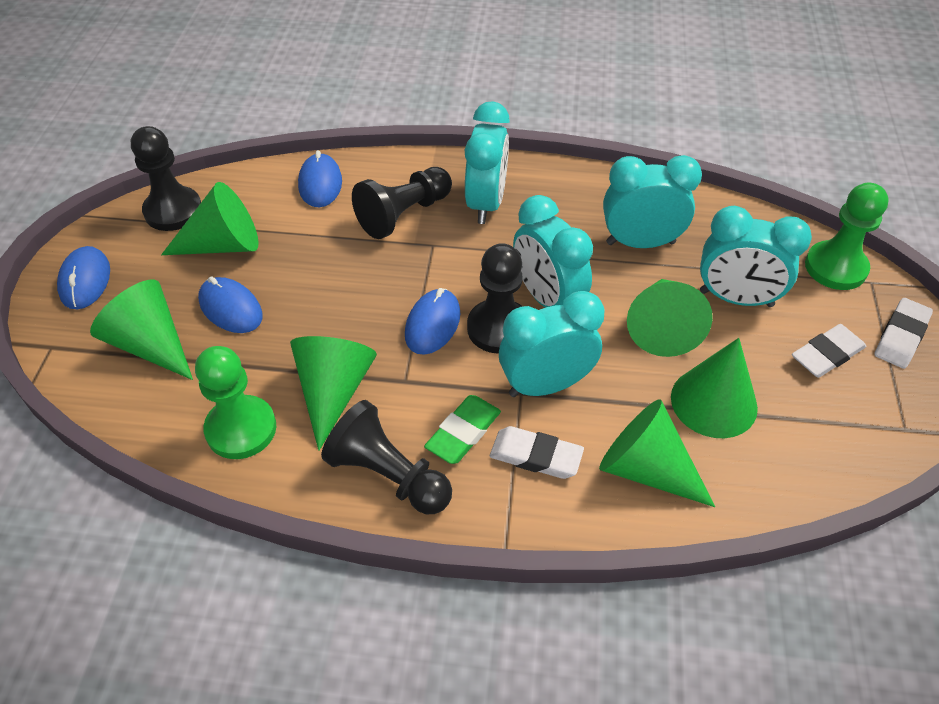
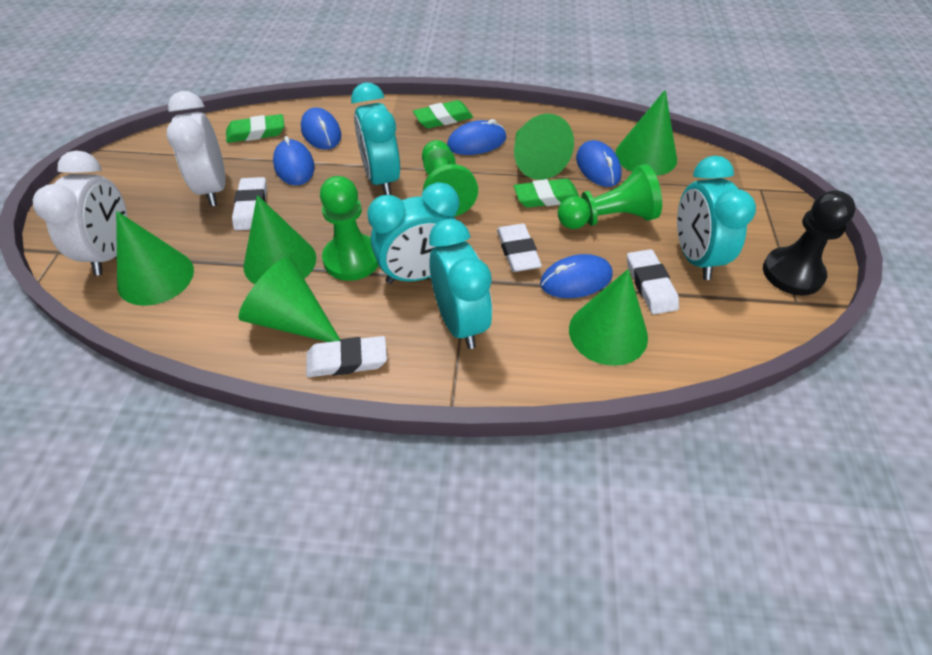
black pawn: 4 -> 1
blue mouse: 4 -> 5
green eraser: 1 -> 3
green pawn: 2 -> 3
turquoise clock: 5 -> 4
white clock: 0 -> 2
white eraser: 3 -> 4

